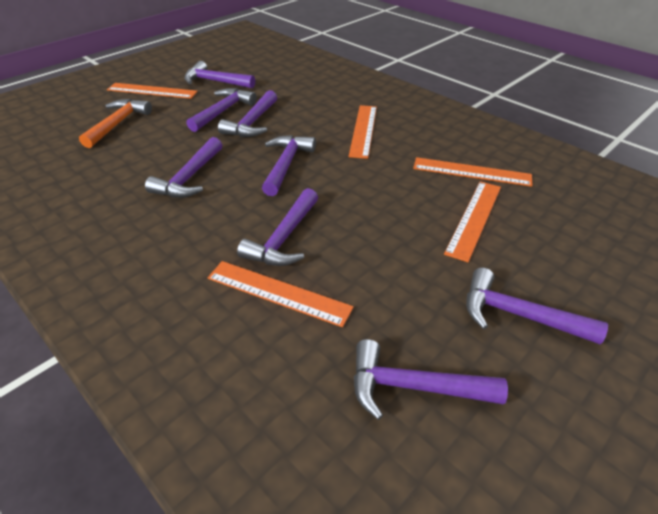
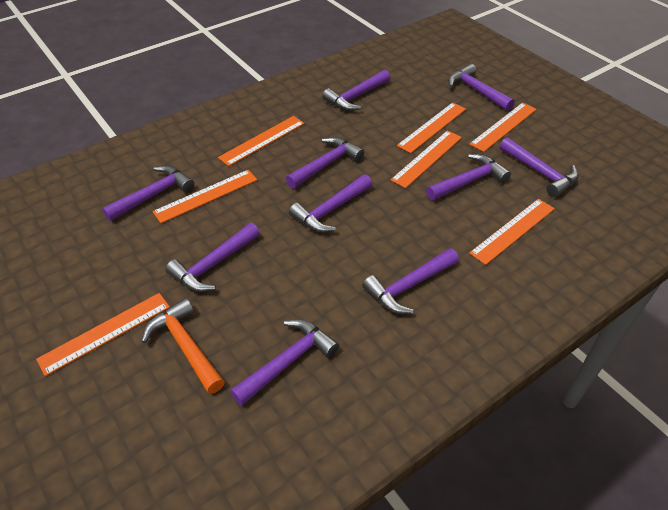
orange ruler: 5 -> 7
purple hammer: 8 -> 10

